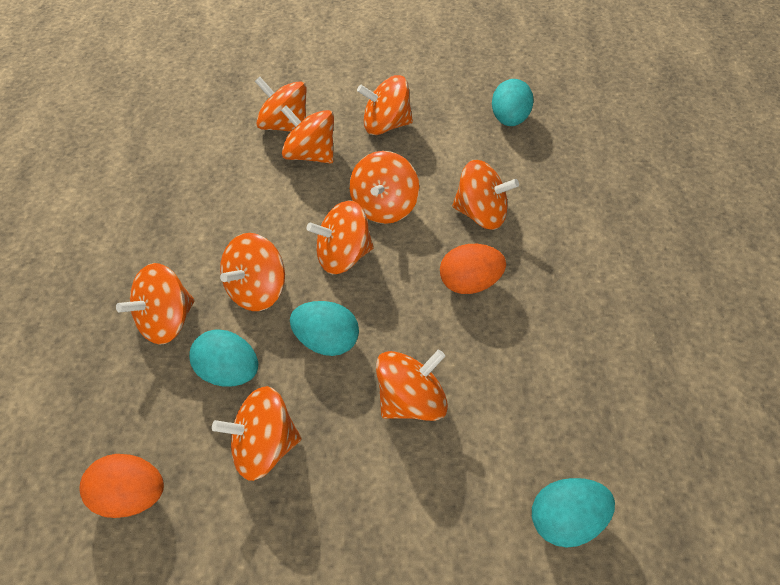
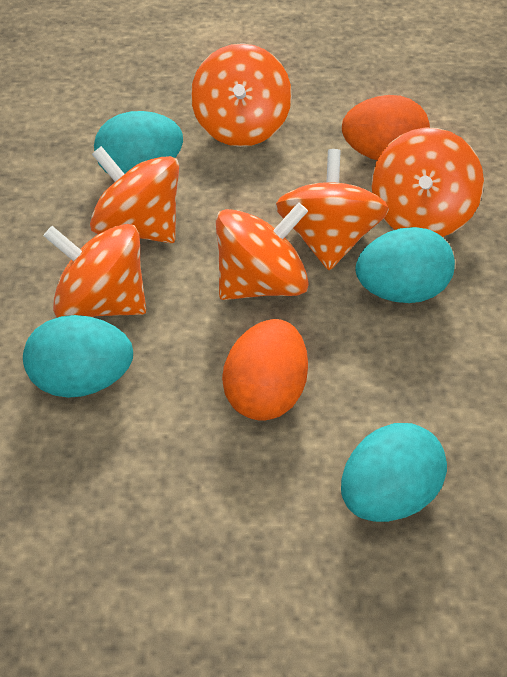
orange spinning top: 10 -> 6

